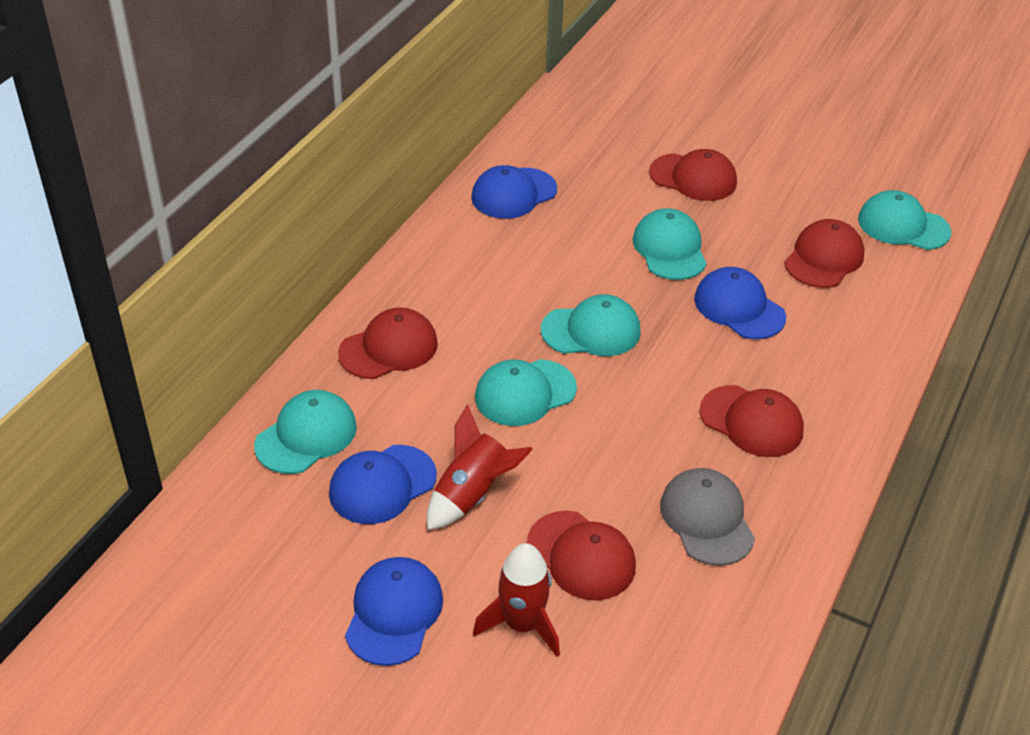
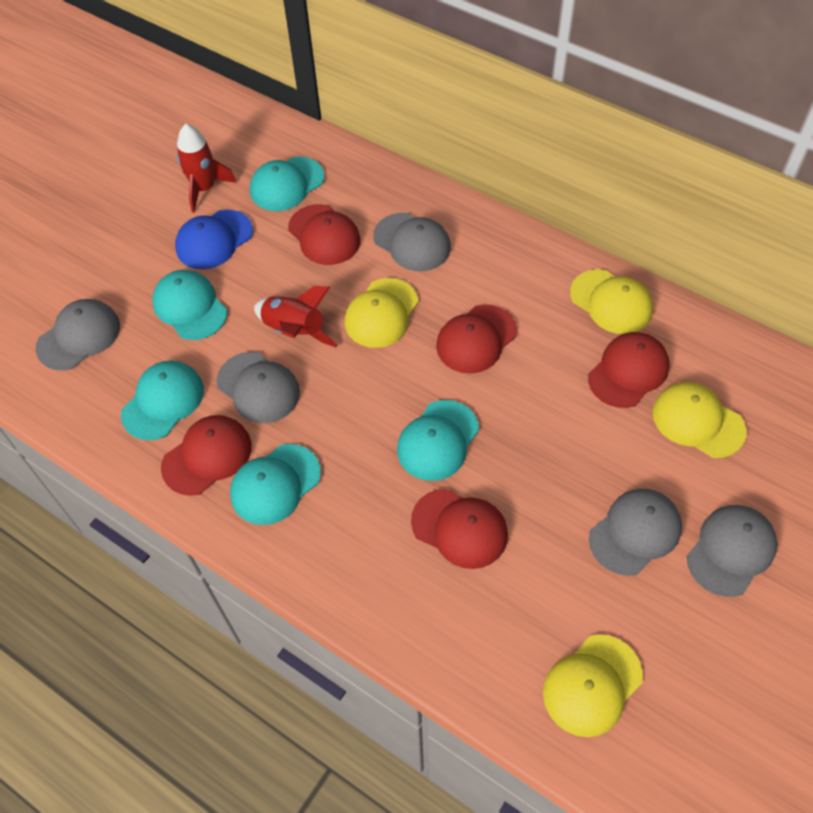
blue cap: 4 -> 1
grey cap: 1 -> 5
yellow cap: 0 -> 4

